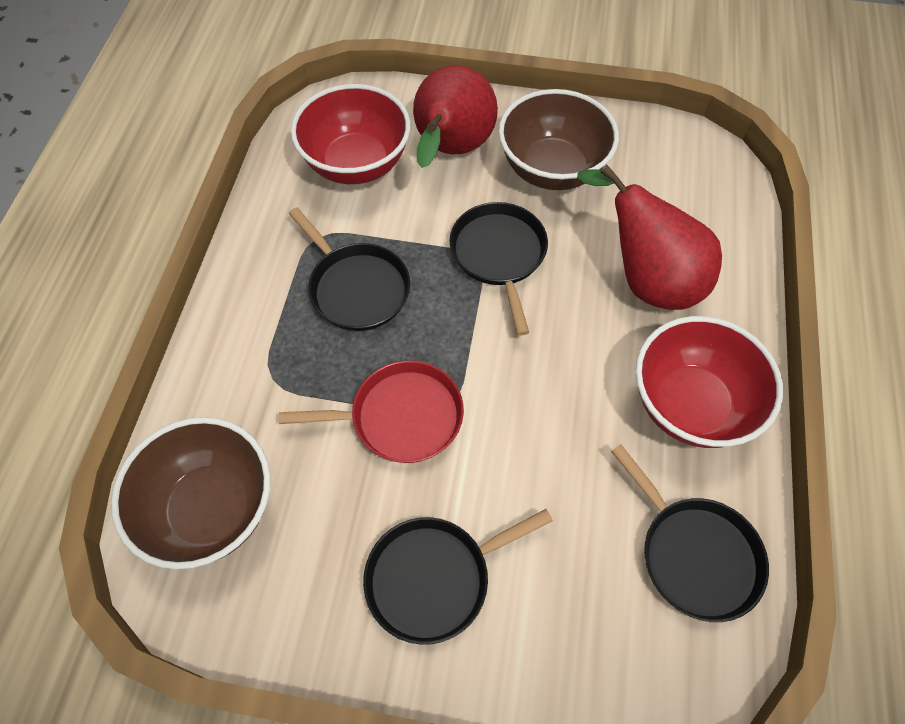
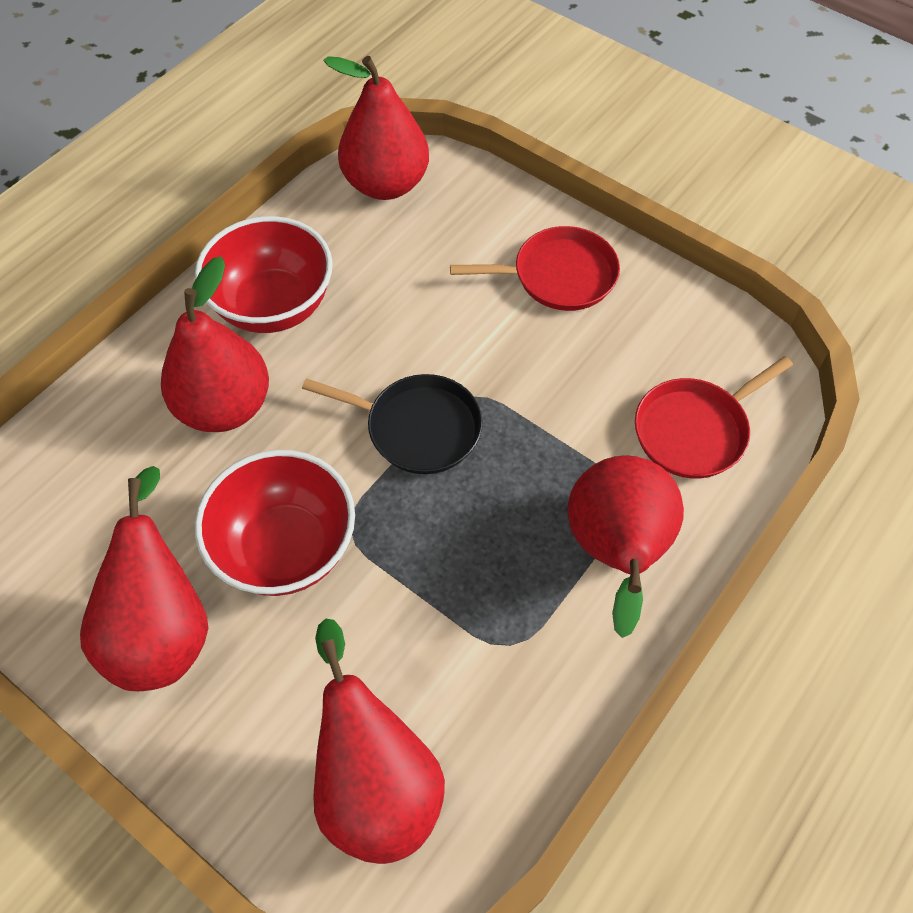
black pan: 4 -> 1
brown bowl: 2 -> 0
red pan: 1 -> 2
red pear: 2 -> 5

